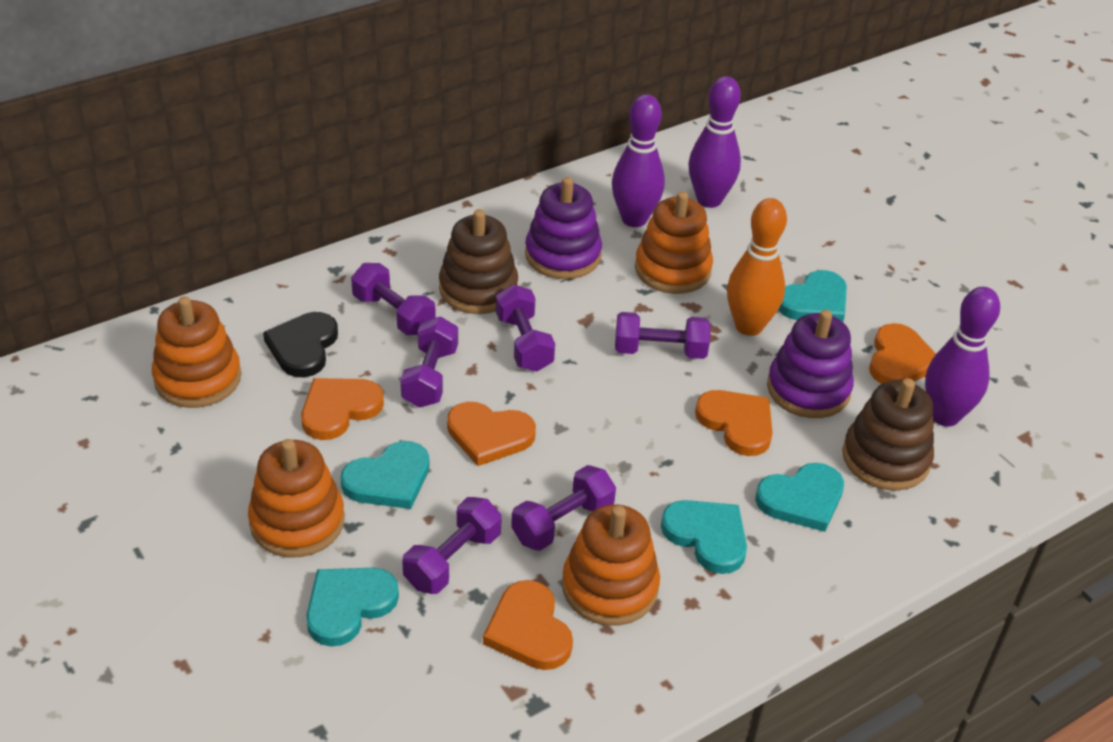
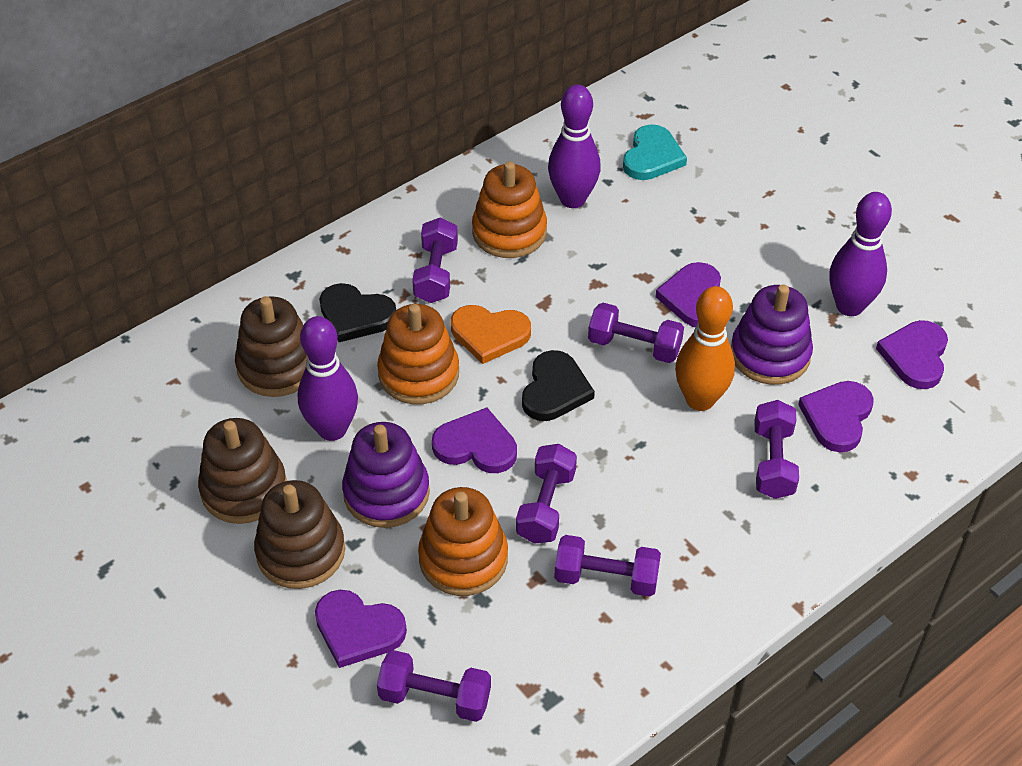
black heart: 1 -> 2
brown stacking toy: 2 -> 3
orange heart: 5 -> 1
orange stacking toy: 4 -> 3
purple heart: 0 -> 5
turquoise heart: 5 -> 1

